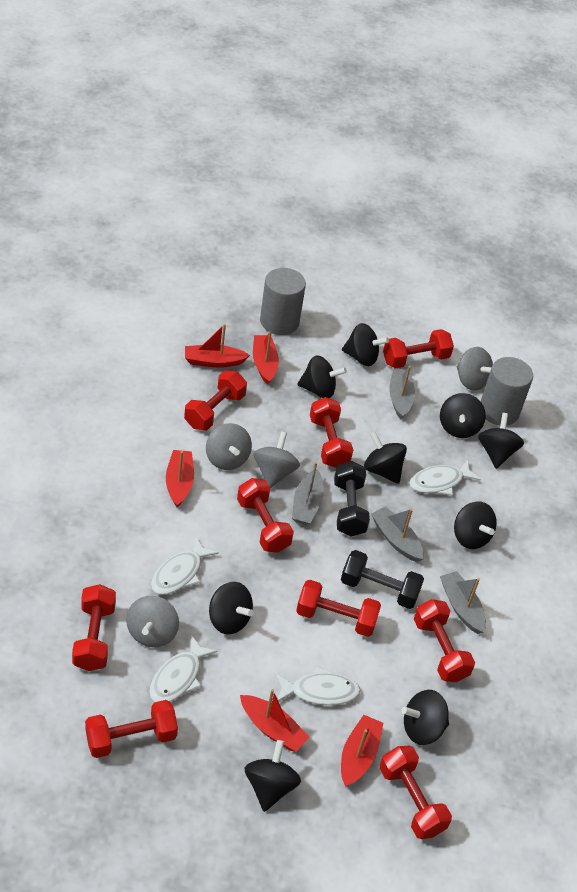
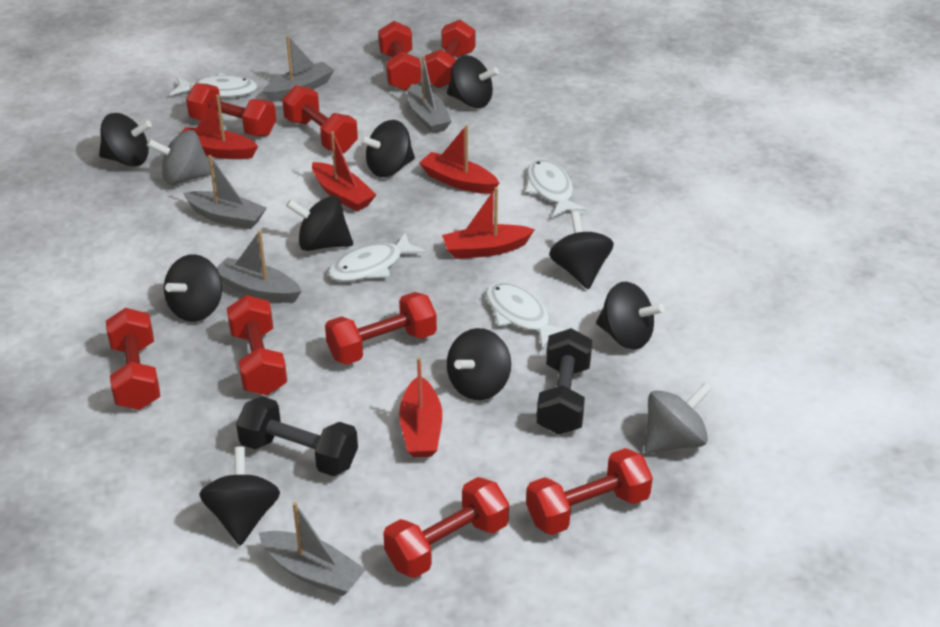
grey boat: 4 -> 5
grey cylinder: 2 -> 0
grey spinning top: 4 -> 2

